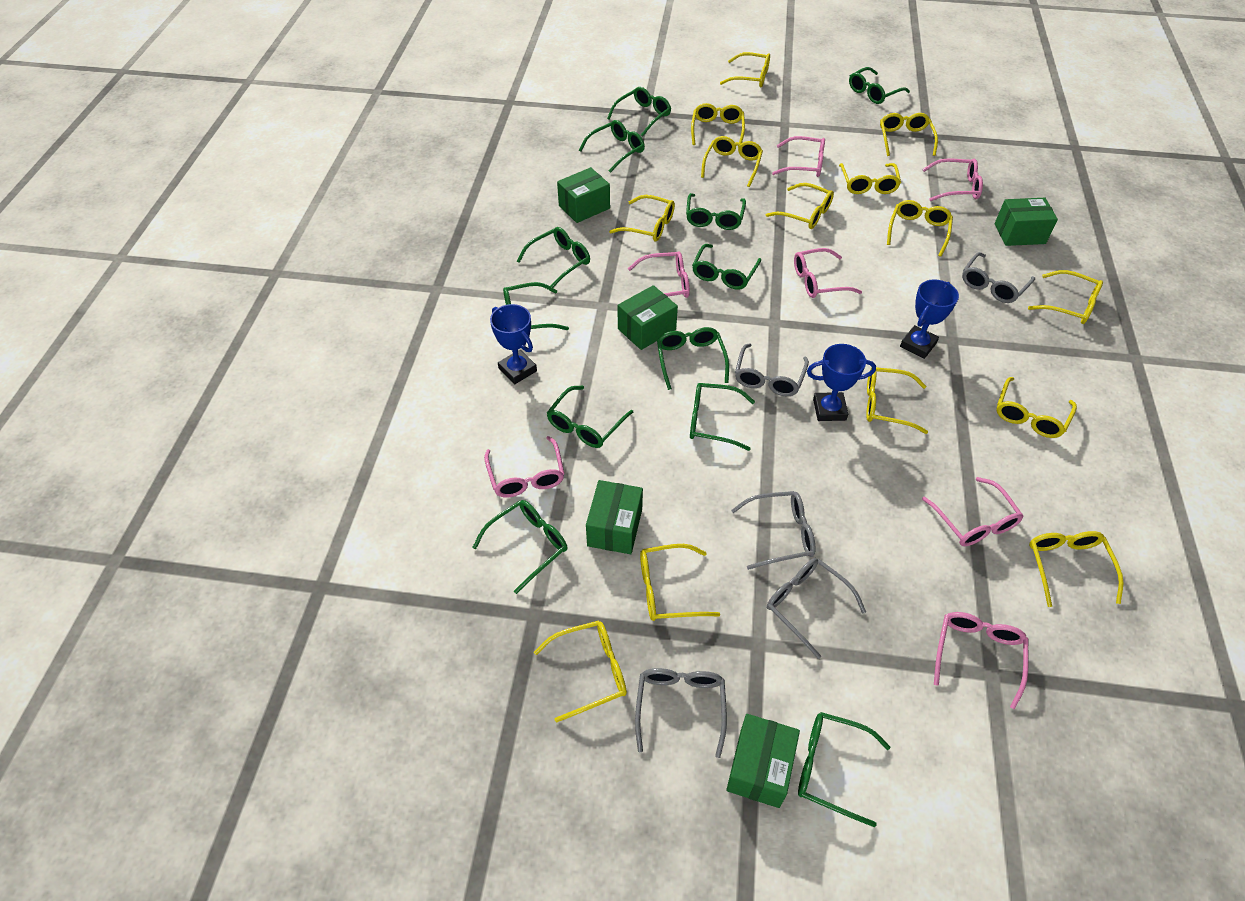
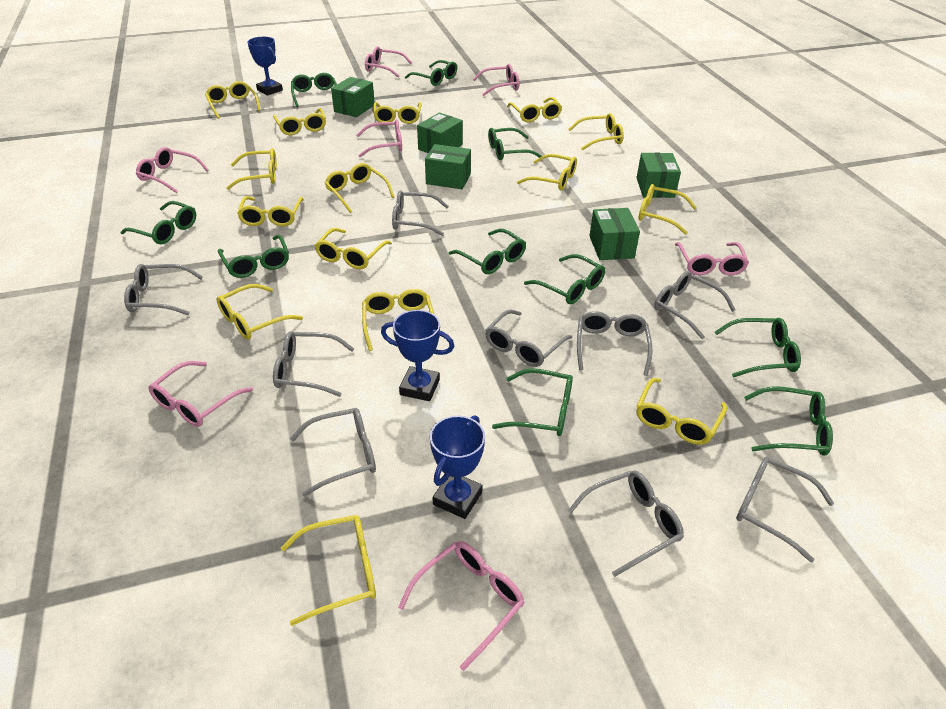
green glasses: 12 -> 10
grey glasses: 5 -> 9
yellow glasses: 14 -> 15

